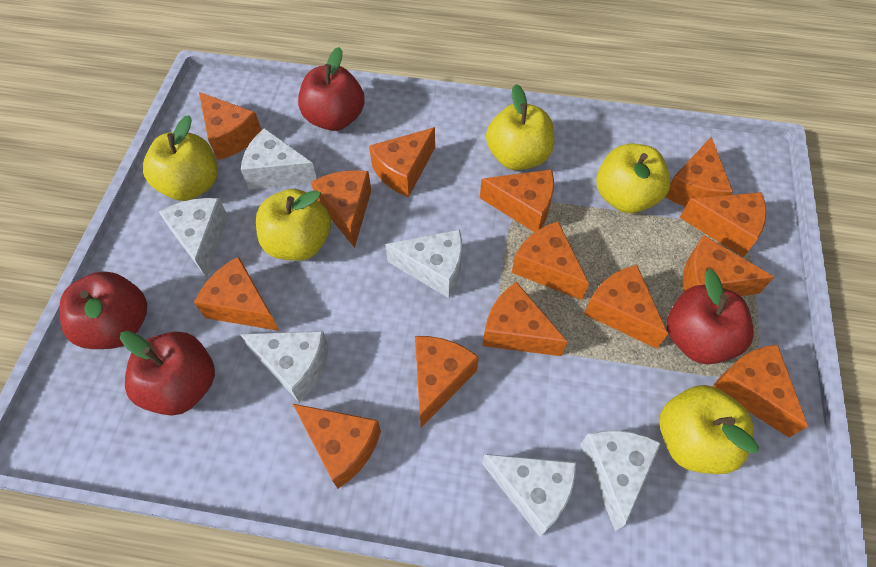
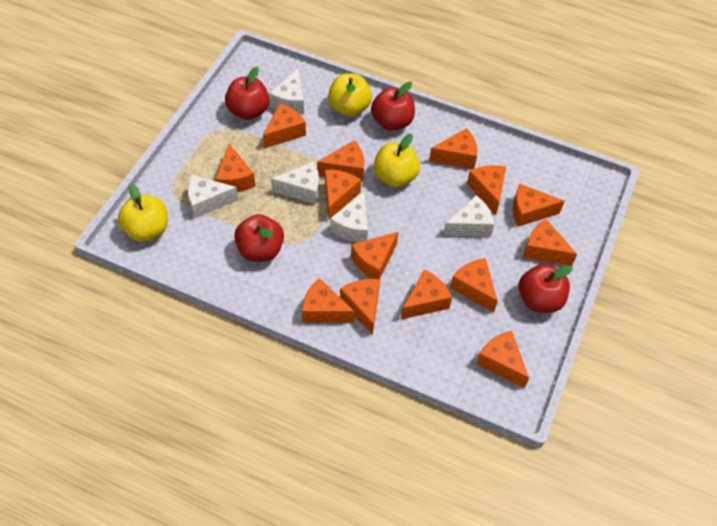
white cheese: 6 -> 5
yellow apple: 5 -> 3

